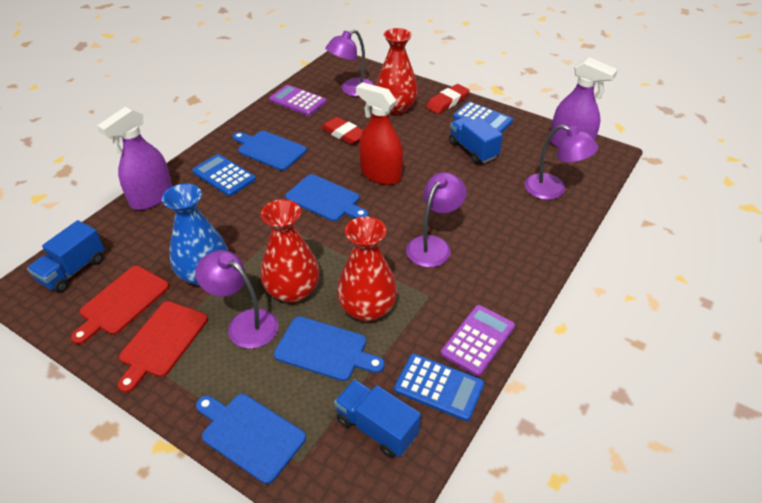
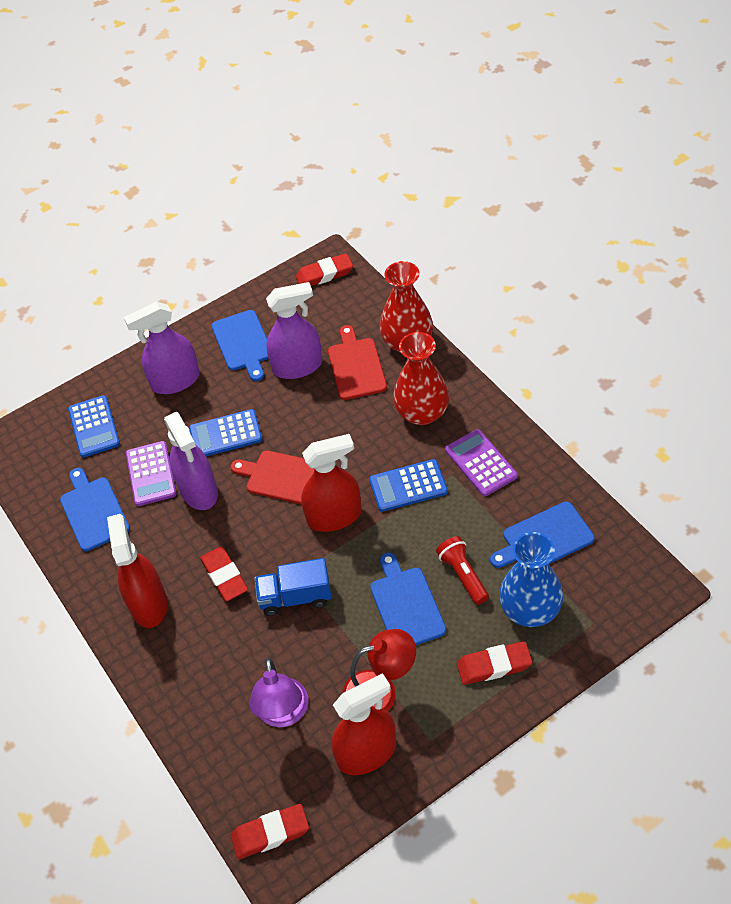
blue truck: 3 -> 1
purple lamp: 4 -> 1
purple spray bottle: 2 -> 3
red eraser: 2 -> 4
red flashlight: 0 -> 1
red lamp: 0 -> 1
red spray bottle: 1 -> 3
red vase: 3 -> 2

